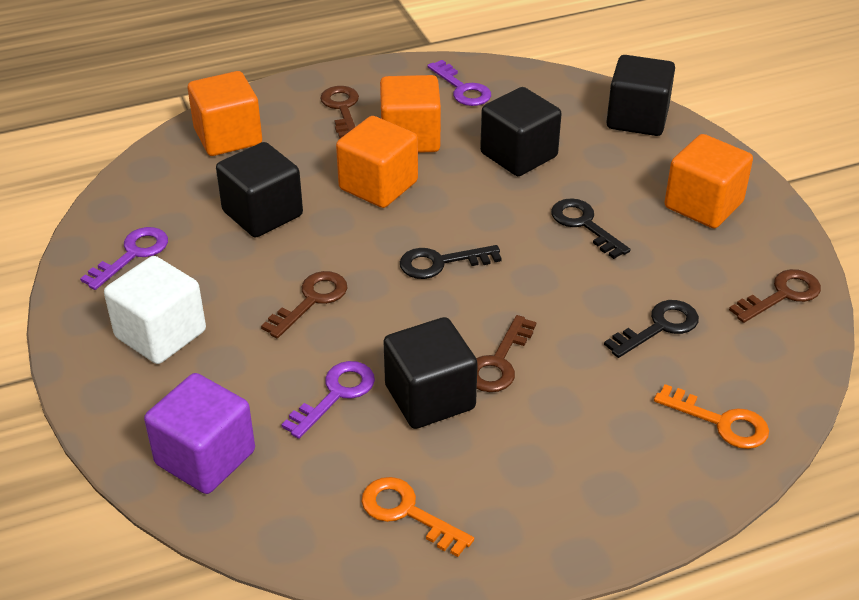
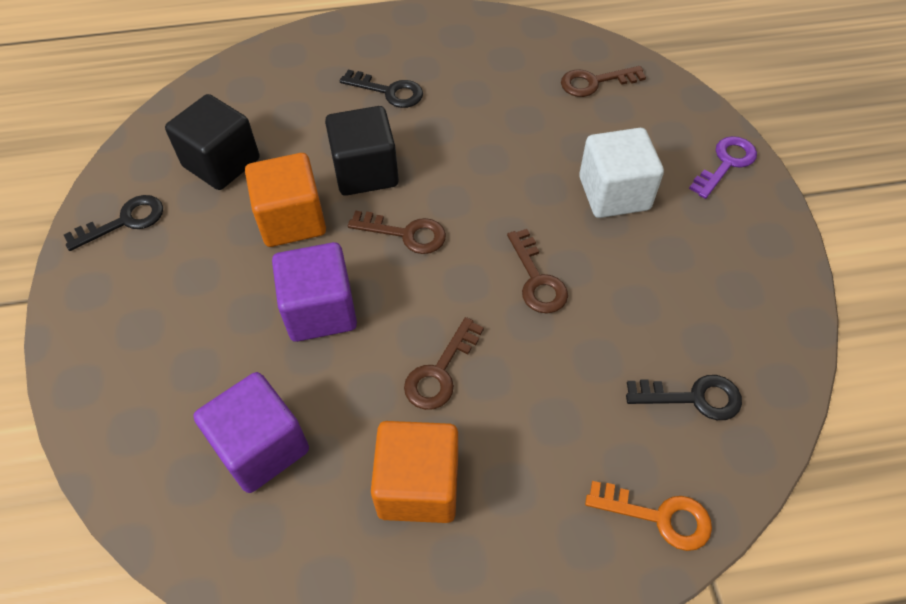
black cube: 4 -> 2
orange cube: 4 -> 2
orange key: 2 -> 1
purple cube: 1 -> 2
purple key: 3 -> 1

